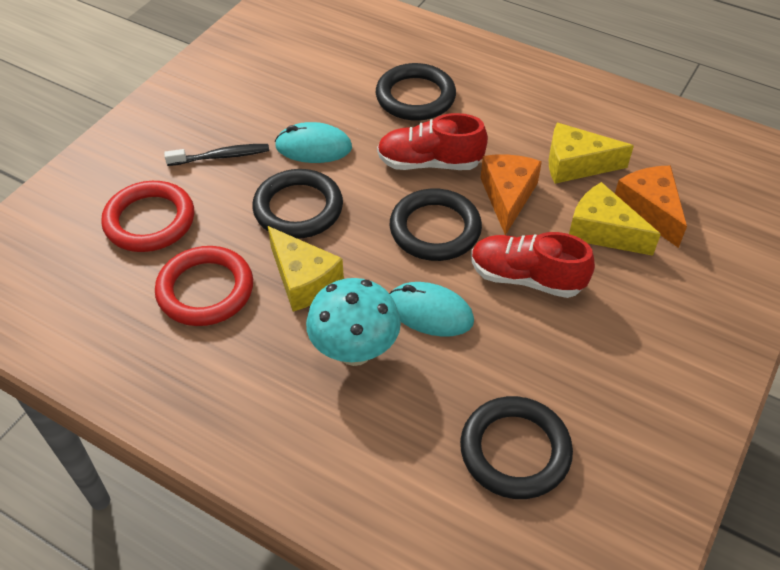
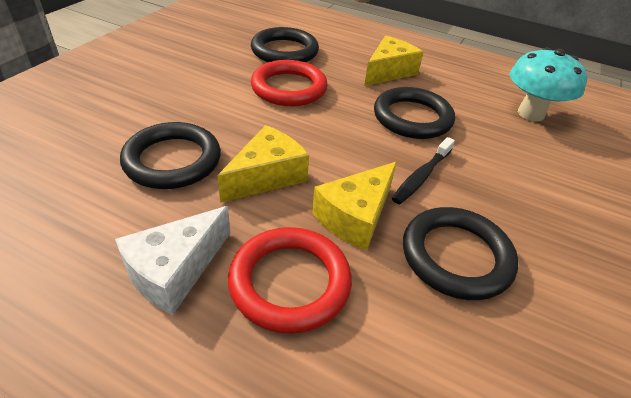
orange cheese: 2 -> 0
red shoe: 2 -> 0
turquoise mouse: 2 -> 0
white cheese: 0 -> 1

